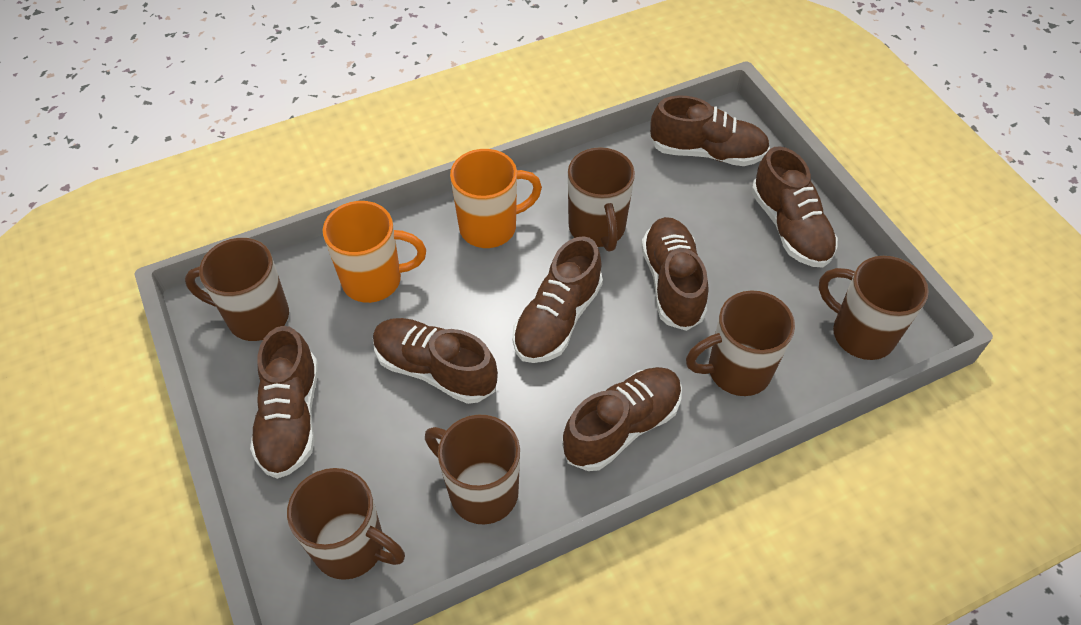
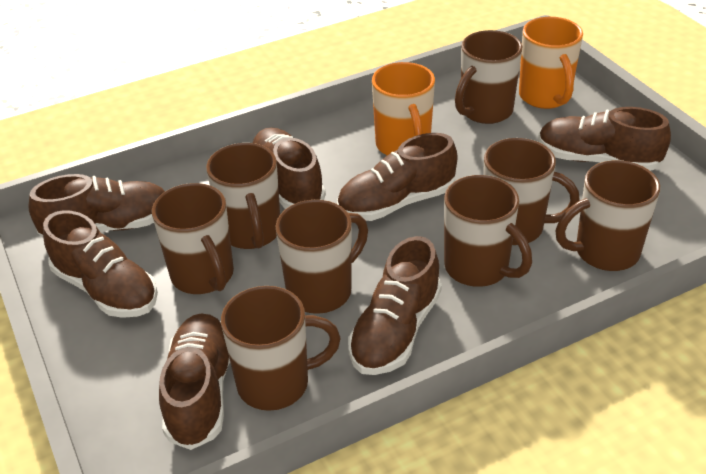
brown mug: 6 -> 8

